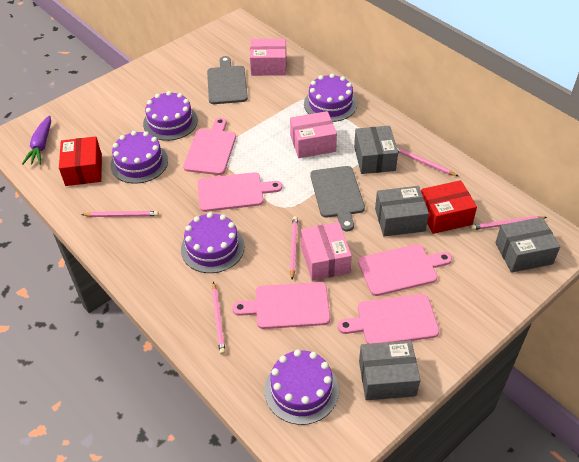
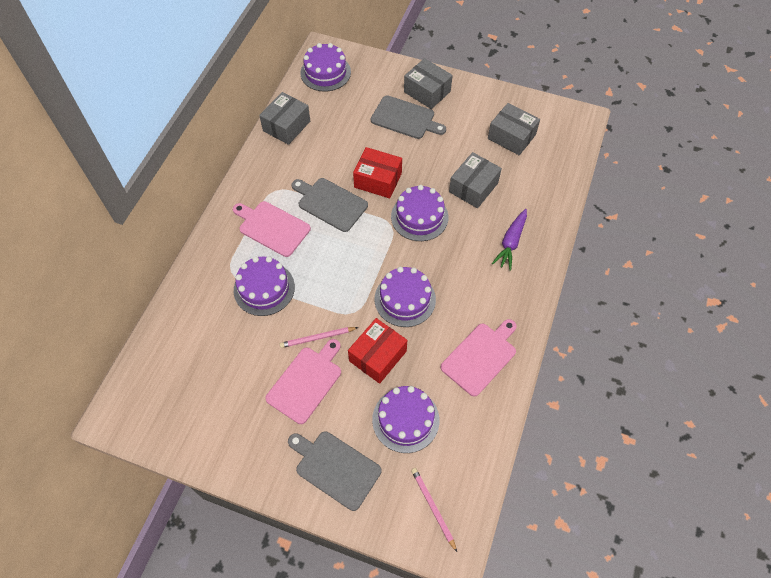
grey cutting board: 2 -> 3
pink box: 3 -> 0
pink cutting board: 5 -> 3
pink pencil: 5 -> 2

